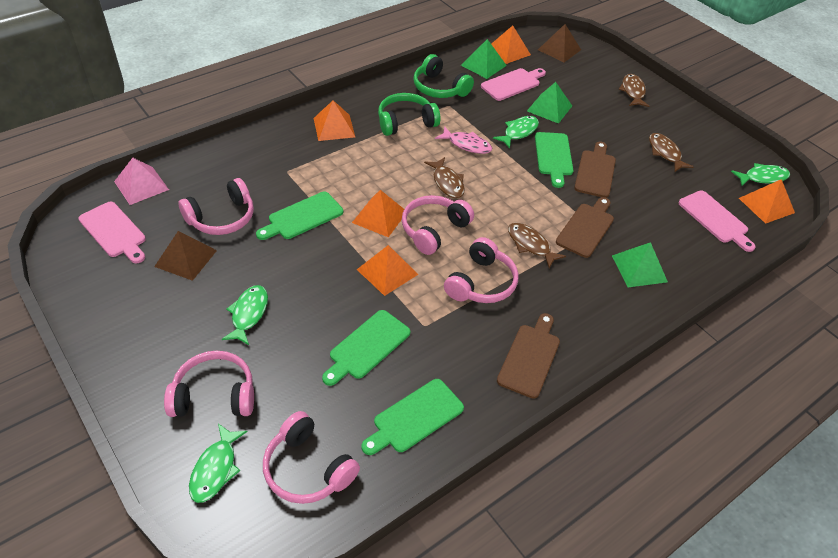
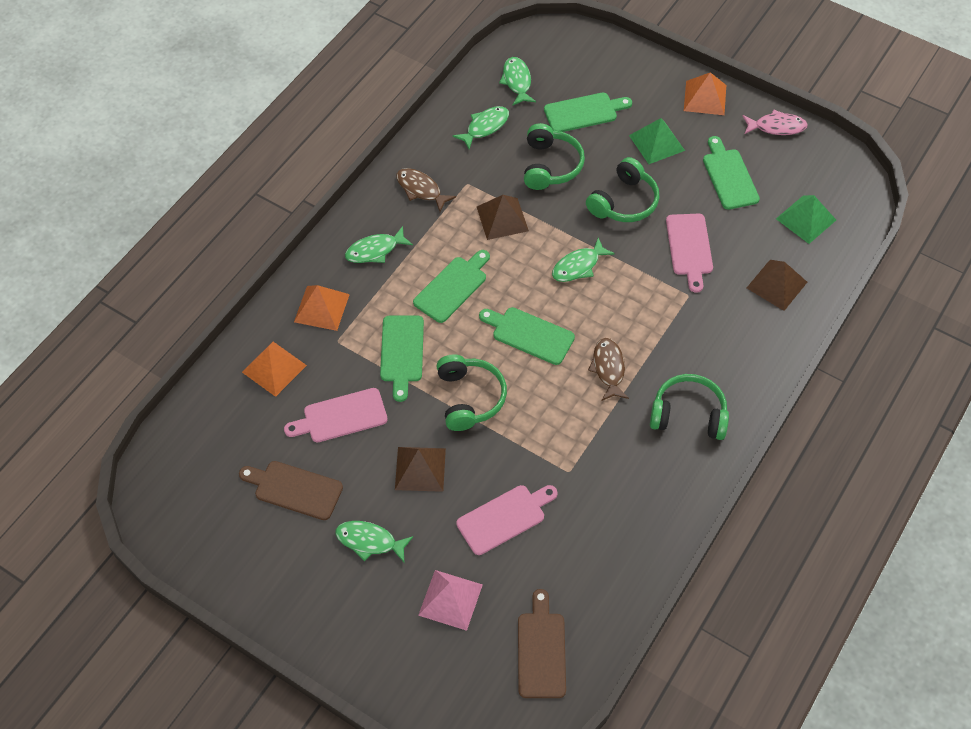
brown cutting board: 3 -> 2
brown fish: 4 -> 2
brown pyramid: 2 -> 3
green cutting board: 4 -> 5
green fish: 4 -> 5
green headphones: 2 -> 4
green pyramid: 3 -> 2
orange pyramid: 5 -> 3
pink headphones: 5 -> 0

